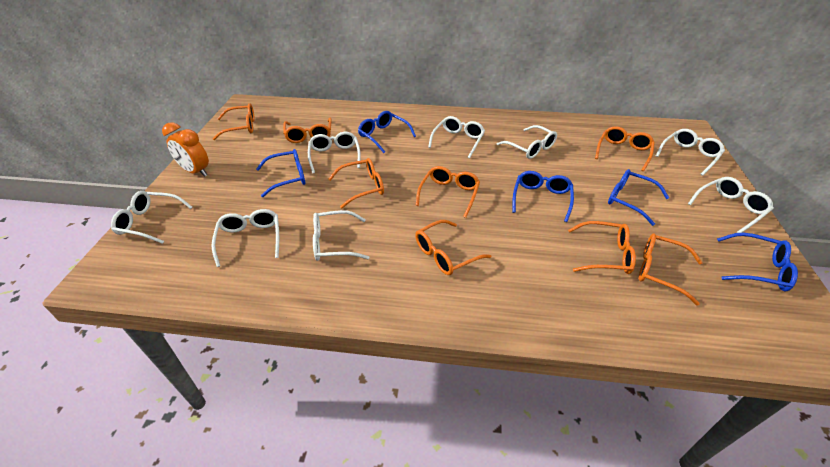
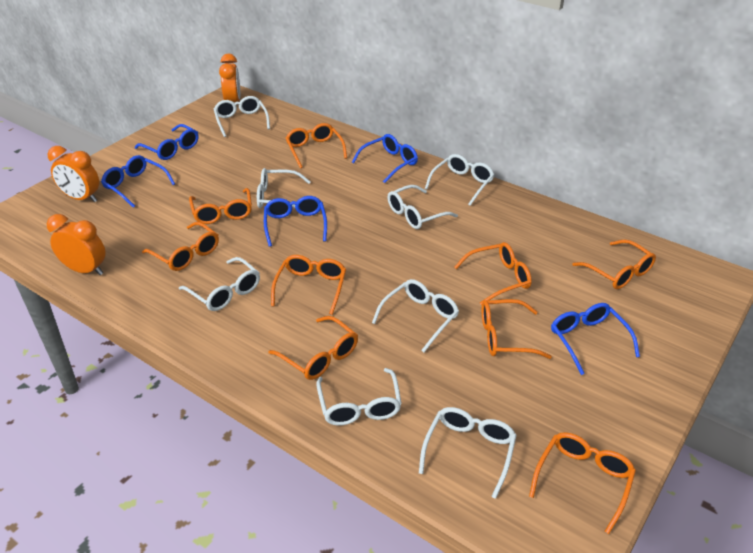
orange clock: 1 -> 3
orange glasses: 8 -> 9

